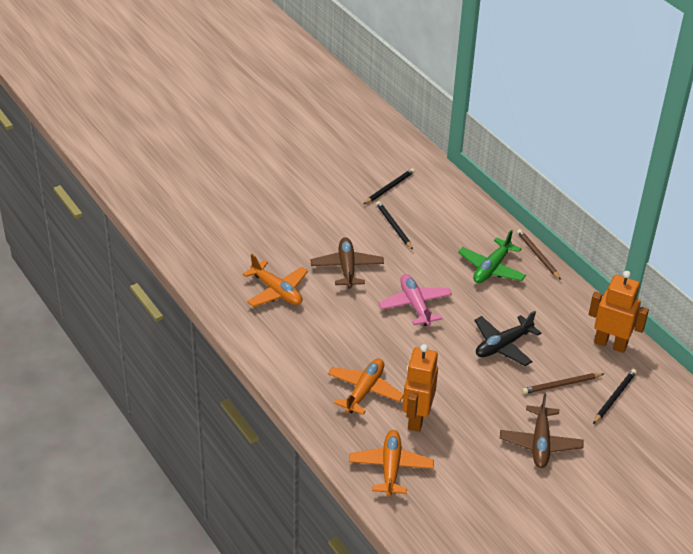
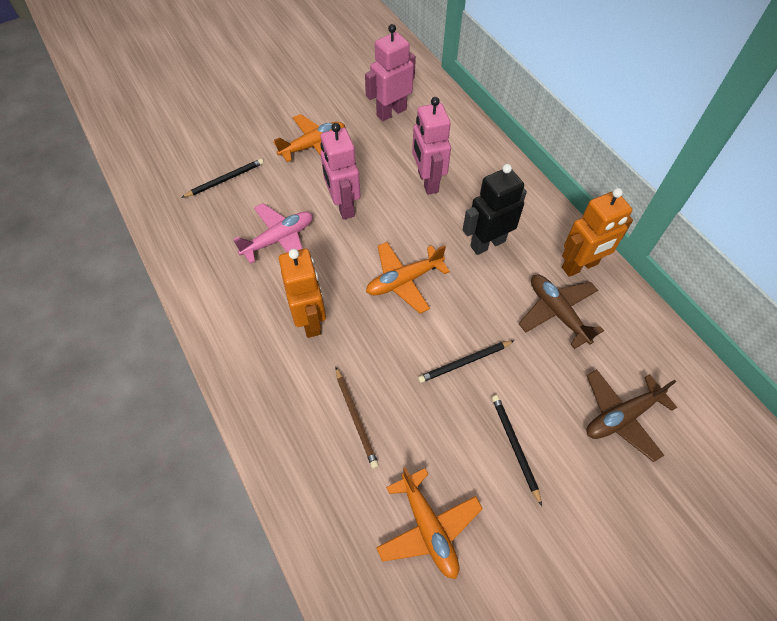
black plane: 1 -> 0
black robot: 0 -> 1
brown pencil: 2 -> 1
green plane: 1 -> 0
pink robot: 0 -> 3

